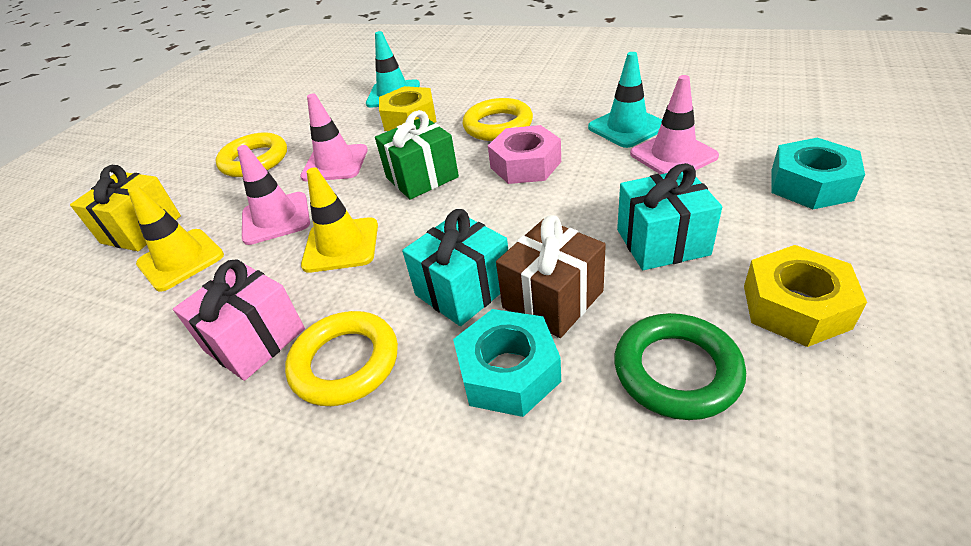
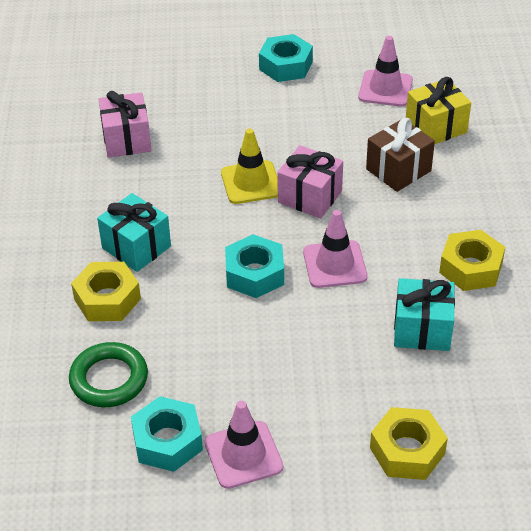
green gift: 1 -> 0
pink gift: 1 -> 2
pink nut: 1 -> 0
turquoise nut: 2 -> 3
turquoise traffic cone: 2 -> 0
yellow nut: 2 -> 3
yellow ring: 3 -> 0
yellow traffic cone: 2 -> 1

